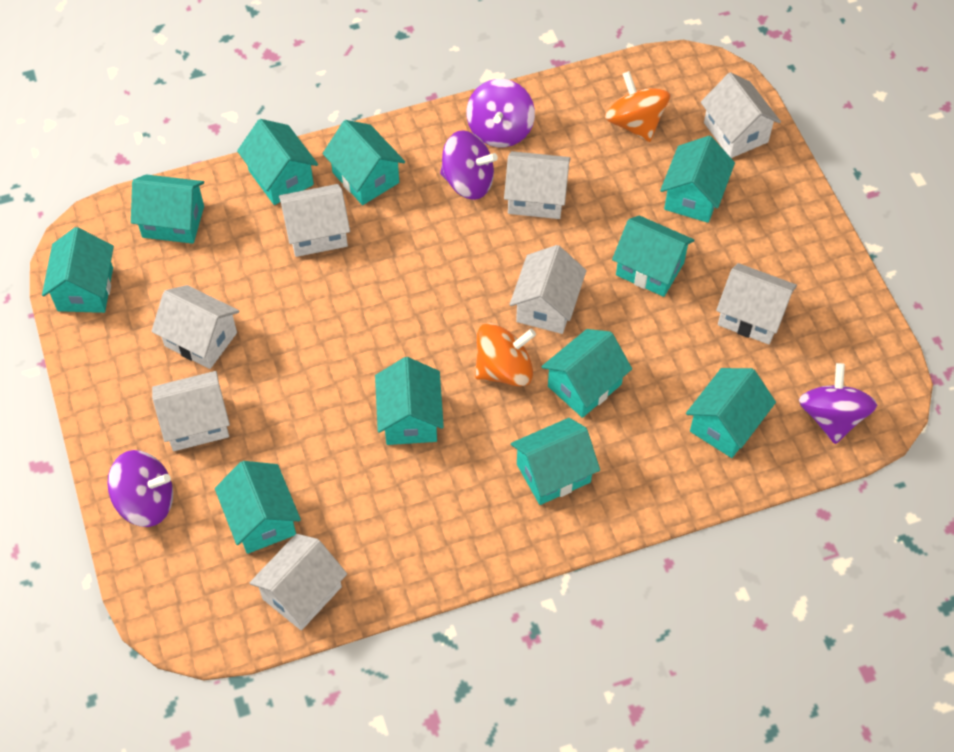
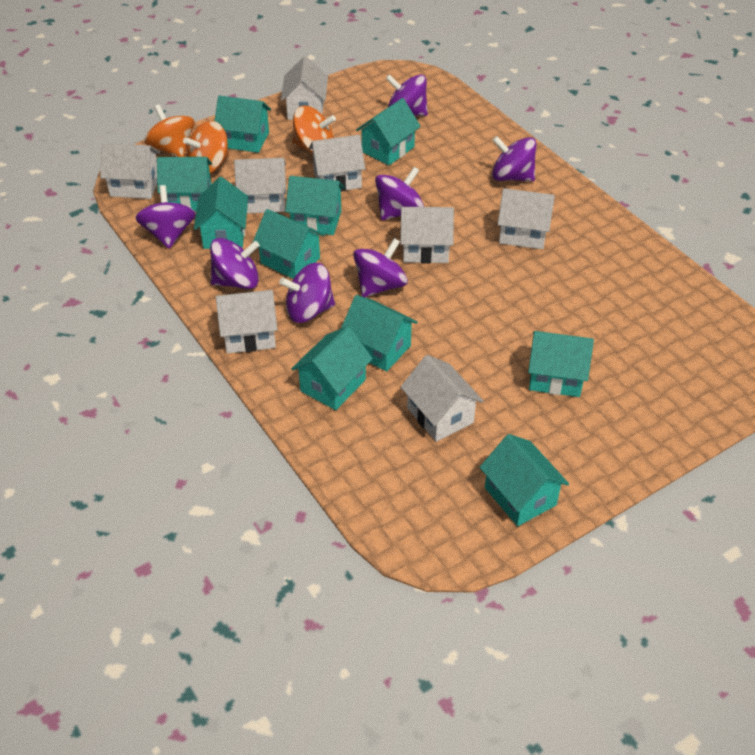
orange spinning top: 2 -> 3
purple spinning top: 4 -> 7
turquoise house: 11 -> 10

